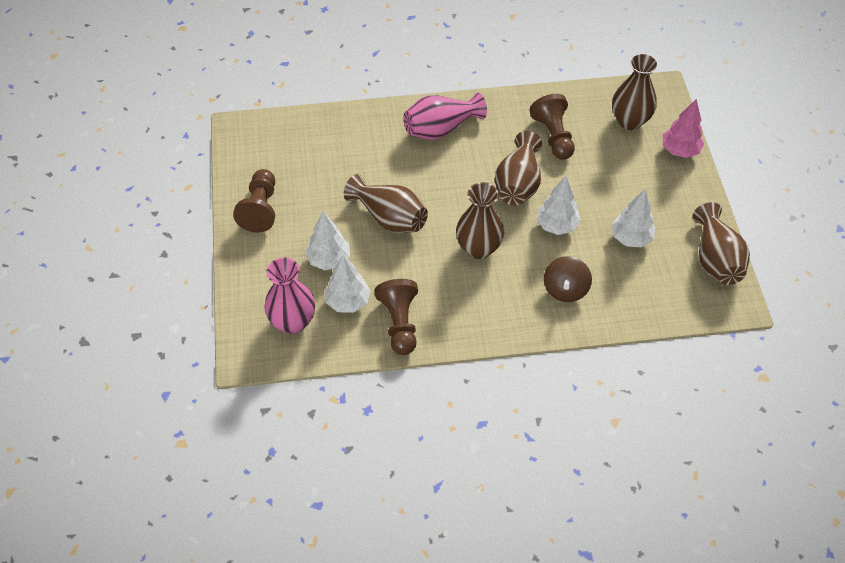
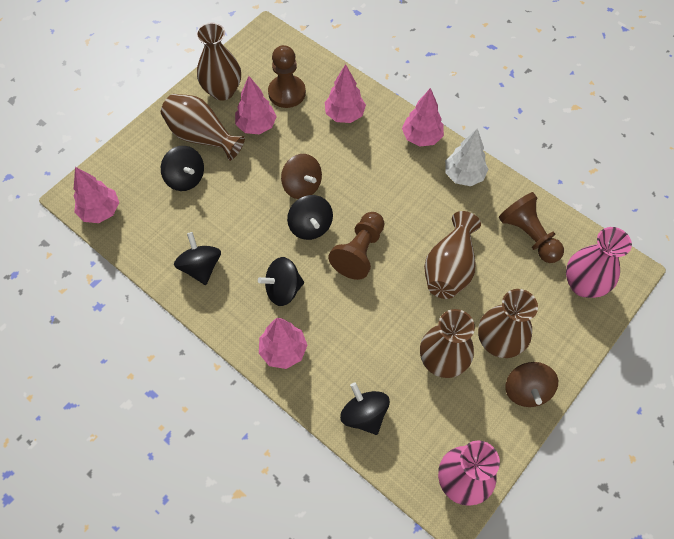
black spinning top: 0 -> 5
brown spinning top: 1 -> 2
pink tree: 1 -> 5
white tree: 4 -> 1

